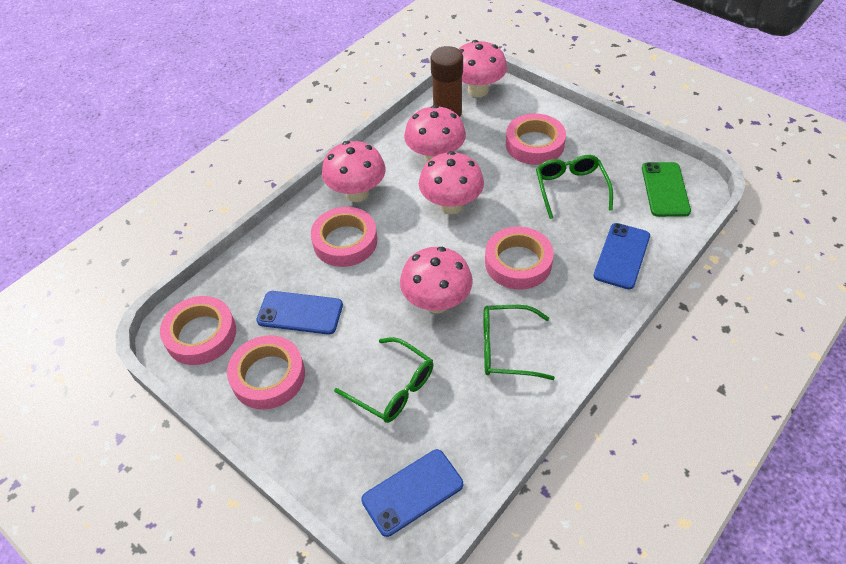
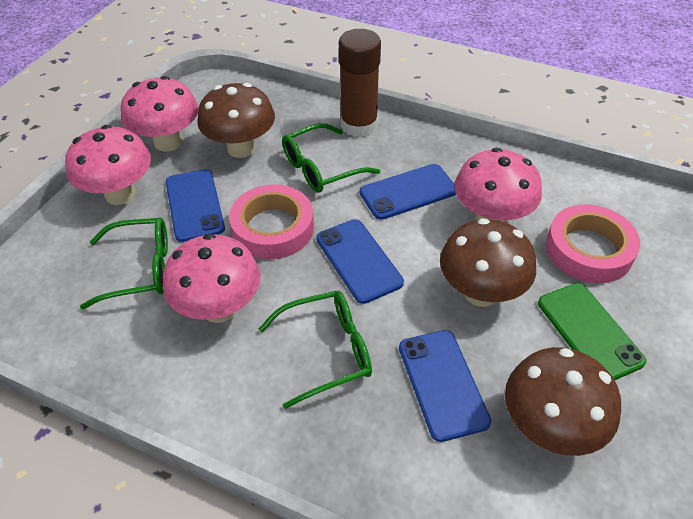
blue phone: 3 -> 4
brown mushroom: 0 -> 3
pink mushroom: 5 -> 4
pink tape: 5 -> 2

